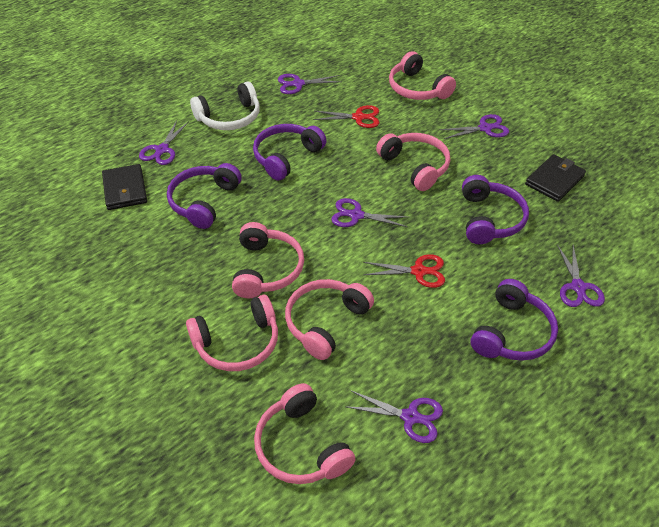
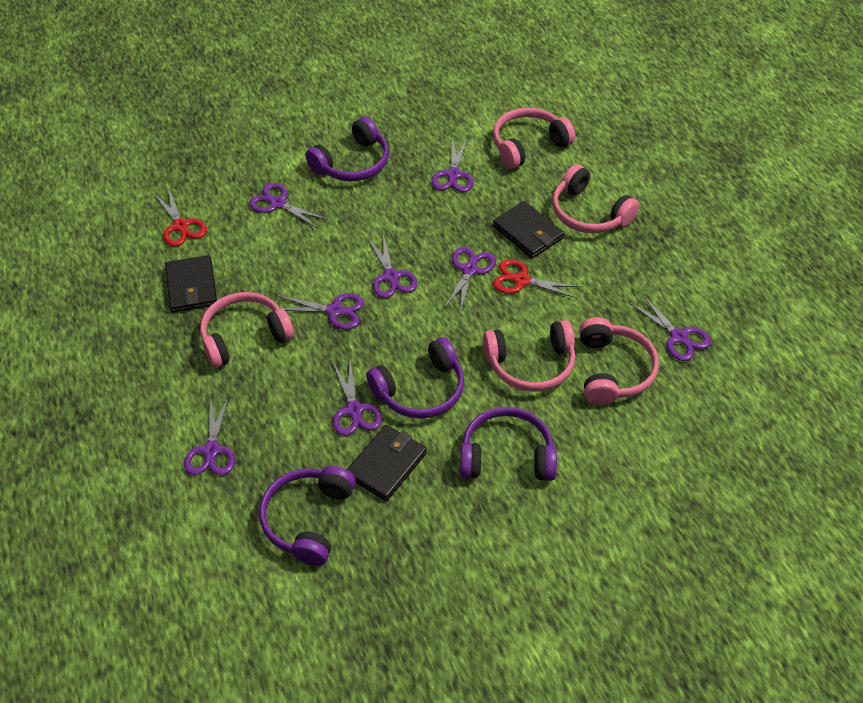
black wallet: 2 -> 3
pink headphones: 6 -> 5
purple scissors: 6 -> 8
white headphones: 1 -> 0

